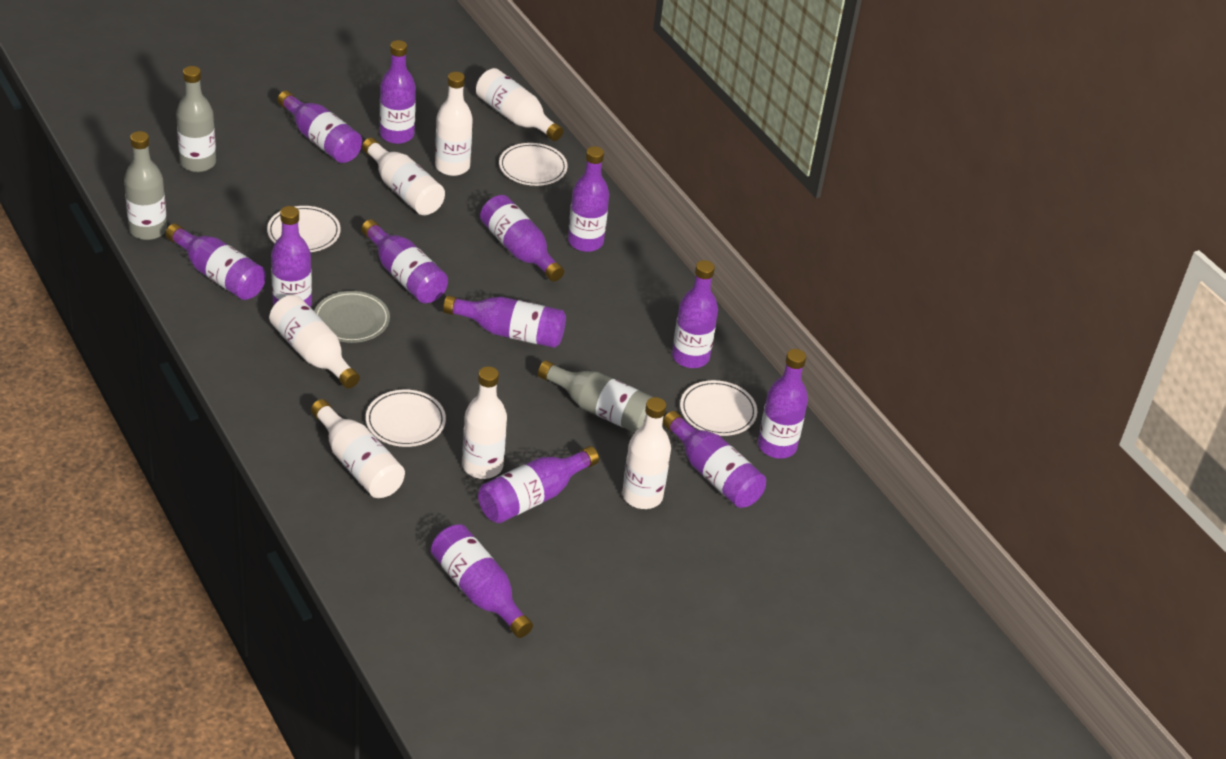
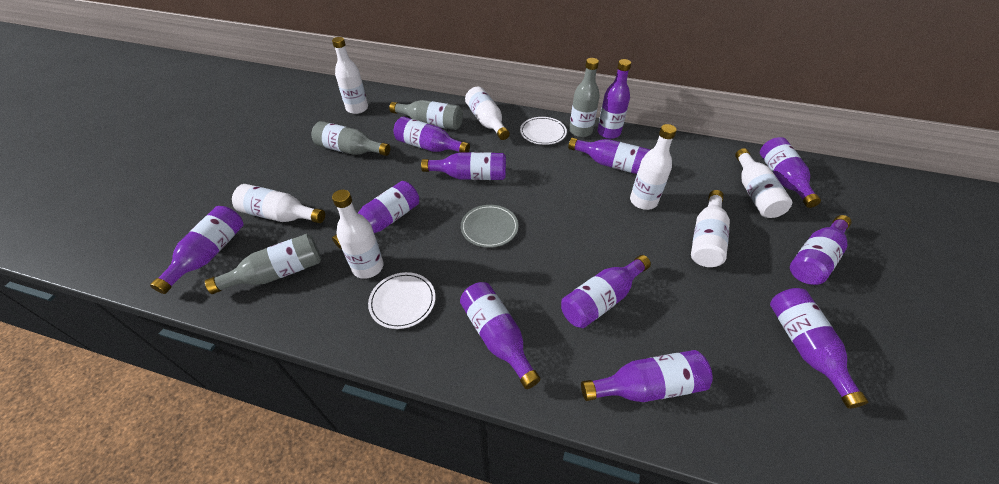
grey bottle: 3 -> 4
purple bottle: 13 -> 12
white plate: 4 -> 2

